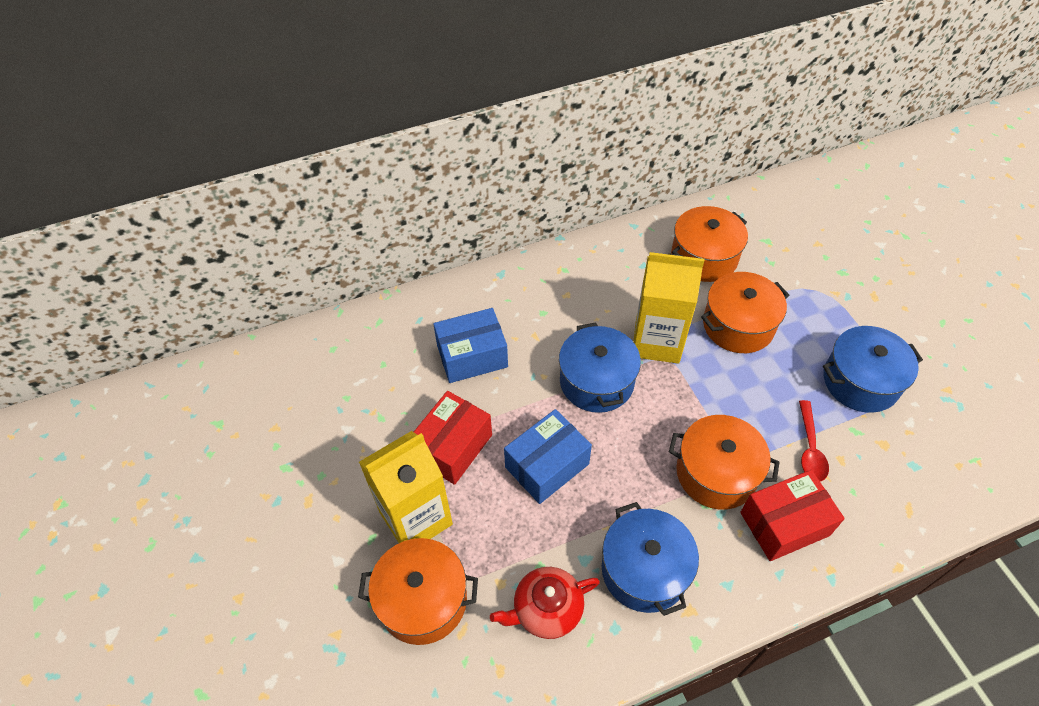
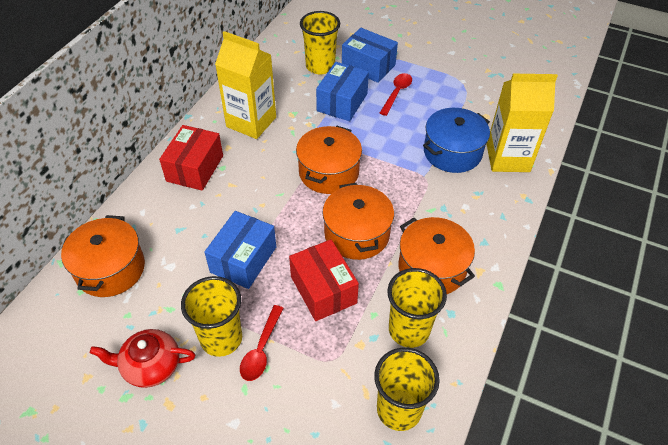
blue box: 2 -> 3
blue pot: 3 -> 1
red spoon: 1 -> 2
yellow cup: 0 -> 4

